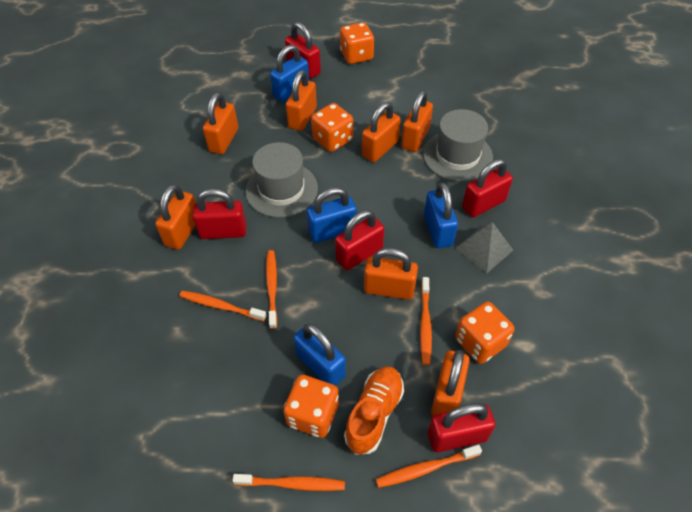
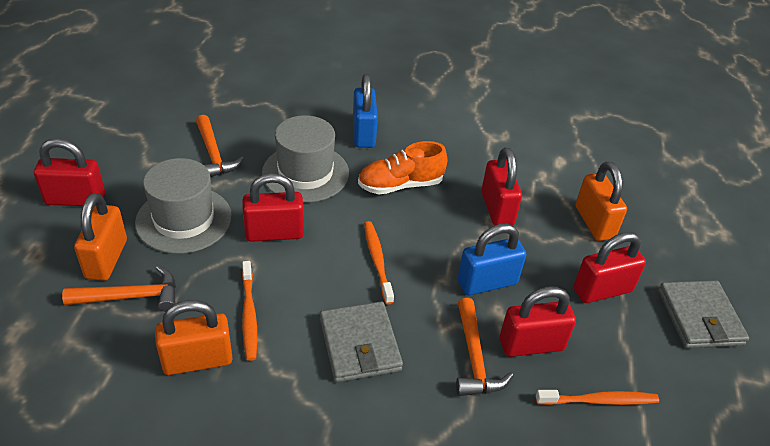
blue padlock: 4 -> 2
grey pyramid: 1 -> 0
grey wallet: 0 -> 2
orange dice: 4 -> 0
orange hammer: 0 -> 3
orange padlock: 7 -> 3
orange toothbrush: 5 -> 3

